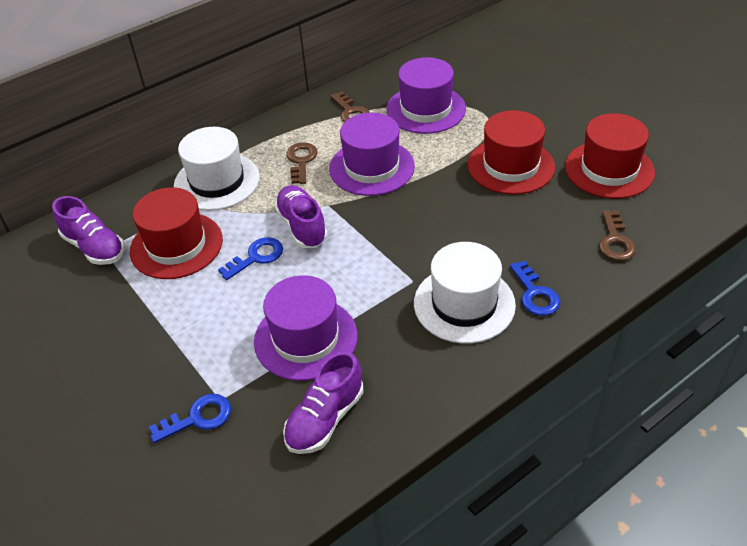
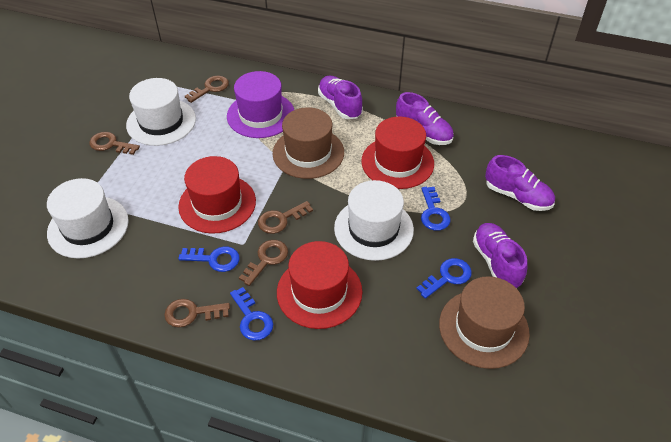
blue key: 3 -> 4
brown hat: 0 -> 2
brown key: 3 -> 5
purple hat: 3 -> 1
purple shoe: 3 -> 4
white hat: 2 -> 3

